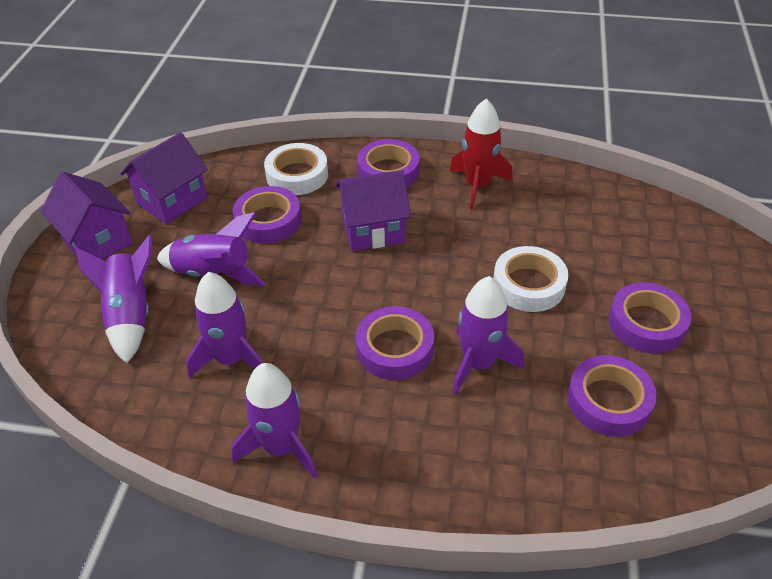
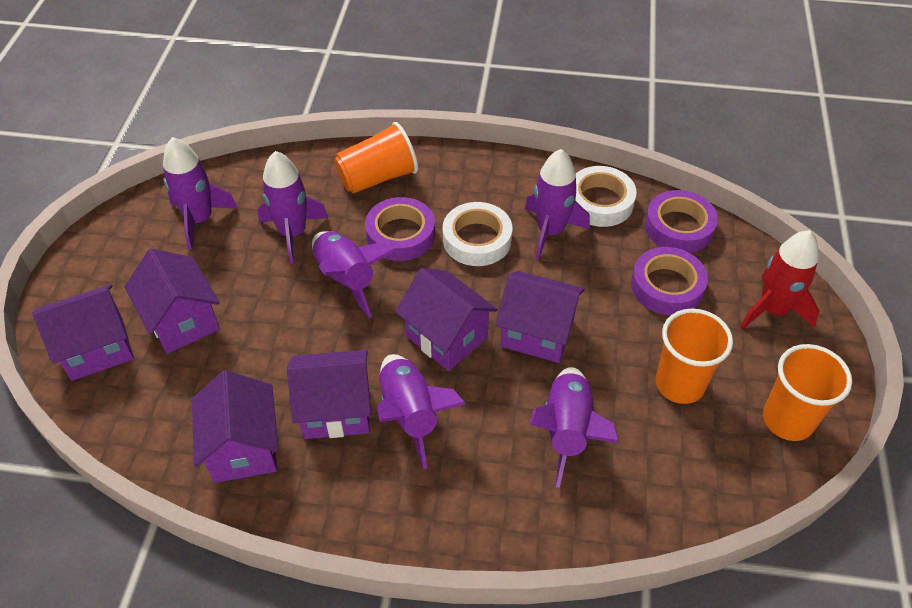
orange cup: 0 -> 3
purple house: 3 -> 6
purple rocket: 5 -> 6
purple tape: 5 -> 3

